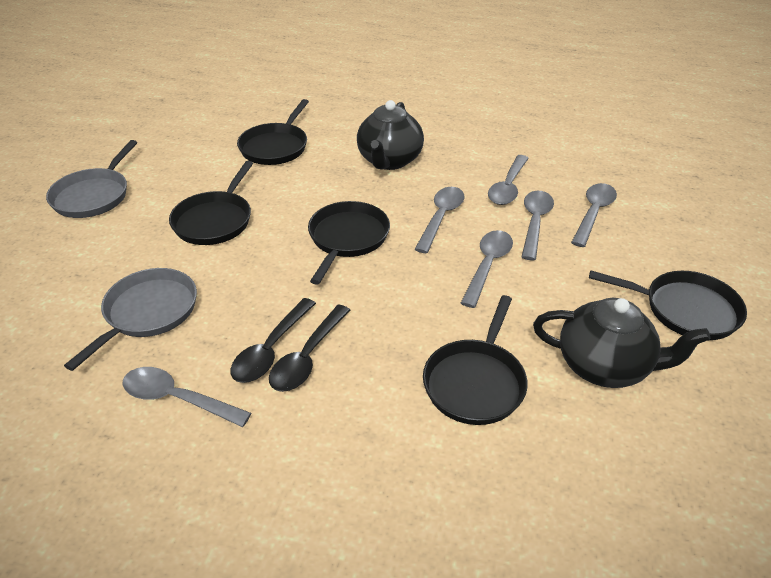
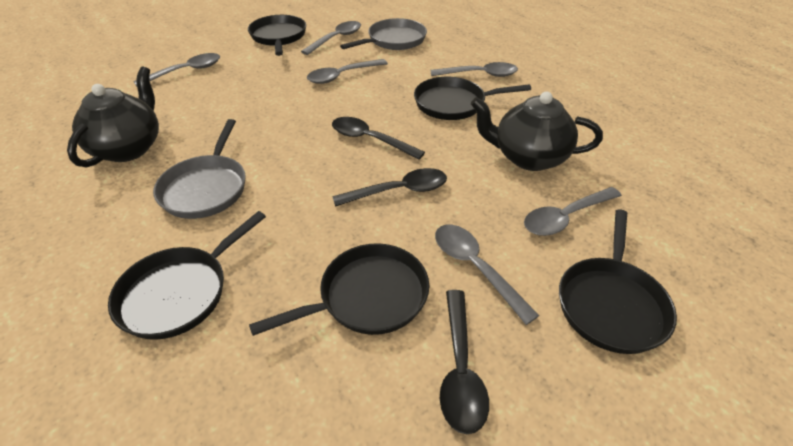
black spoon: 2 -> 3

